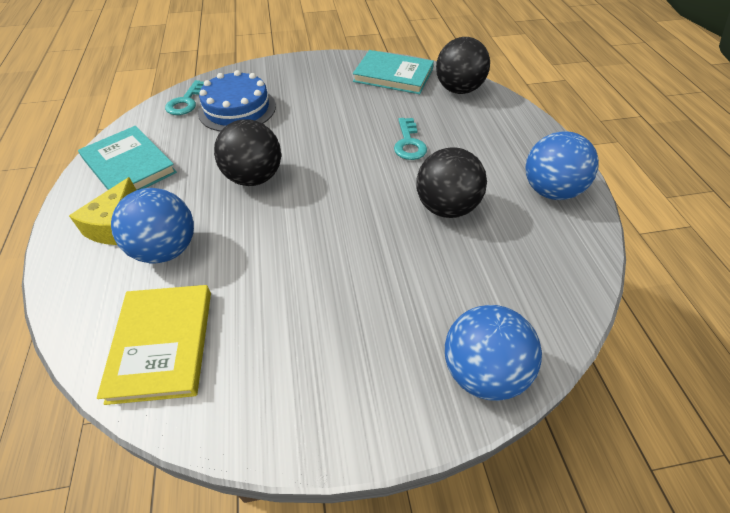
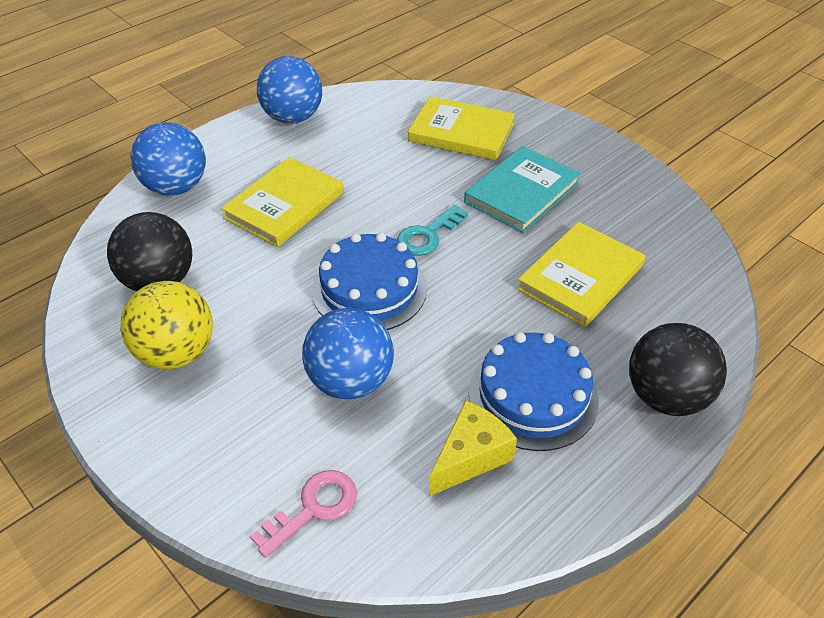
black ball: 3 -> 2
blue cake: 1 -> 2
pink key: 0 -> 1
turquoise book: 2 -> 1
turquoise key: 2 -> 1
yellow ball: 0 -> 1
yellow book: 1 -> 3

